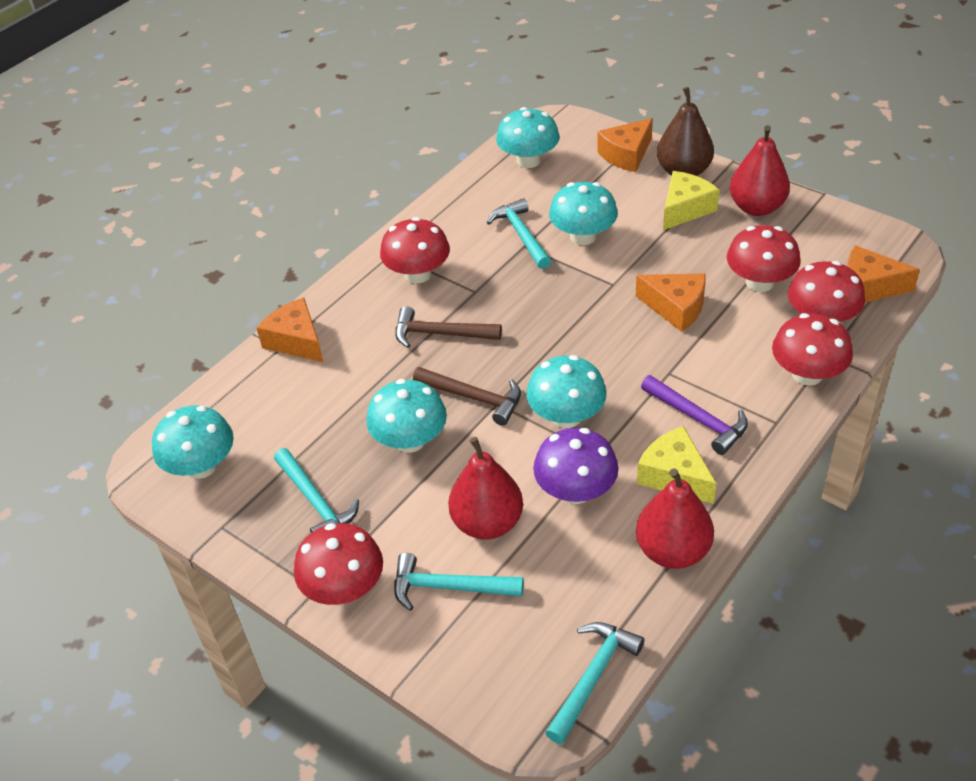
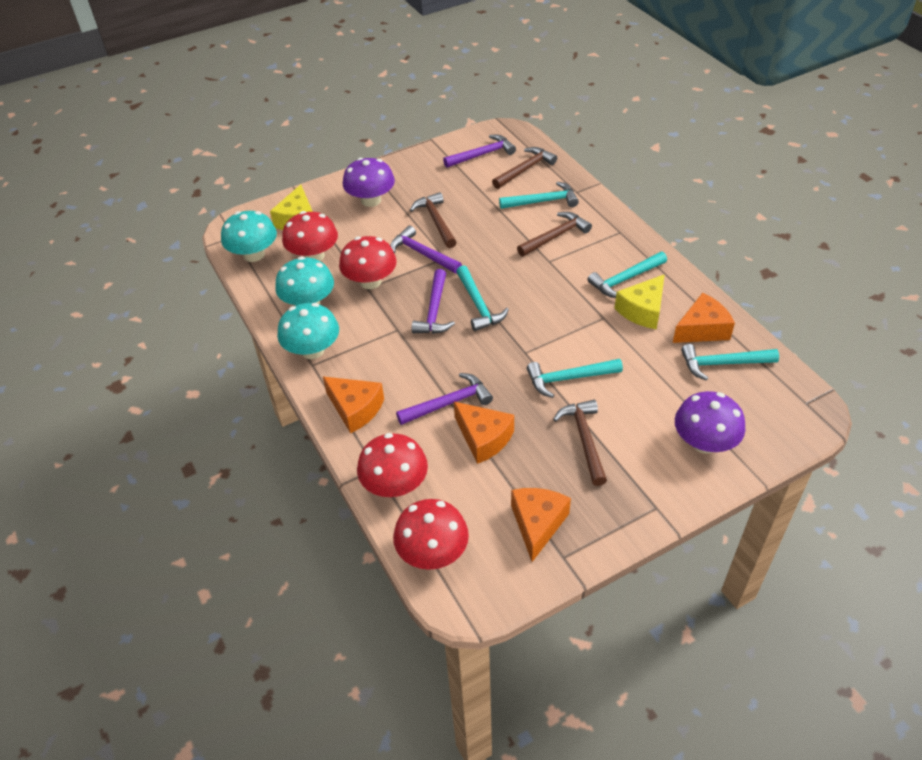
brown hammer: 2 -> 4
brown pear: 1 -> 0
purple hammer: 1 -> 4
purple mushroom: 1 -> 2
red mushroom: 5 -> 4
red pear: 3 -> 0
turquoise hammer: 4 -> 5
turquoise mushroom: 5 -> 3

